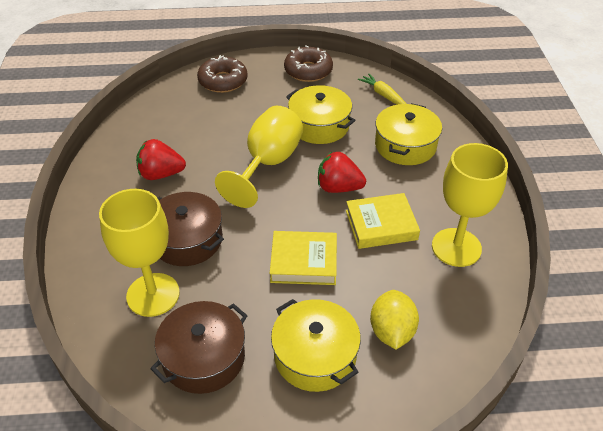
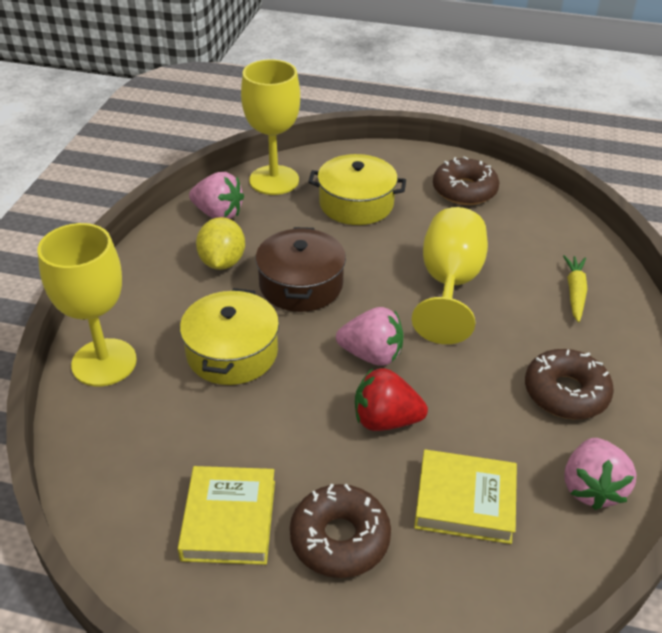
brown donut: 2 -> 3
brown pot: 2 -> 1
pink strawberry: 0 -> 3
red strawberry: 2 -> 1
yellow pot: 3 -> 2

